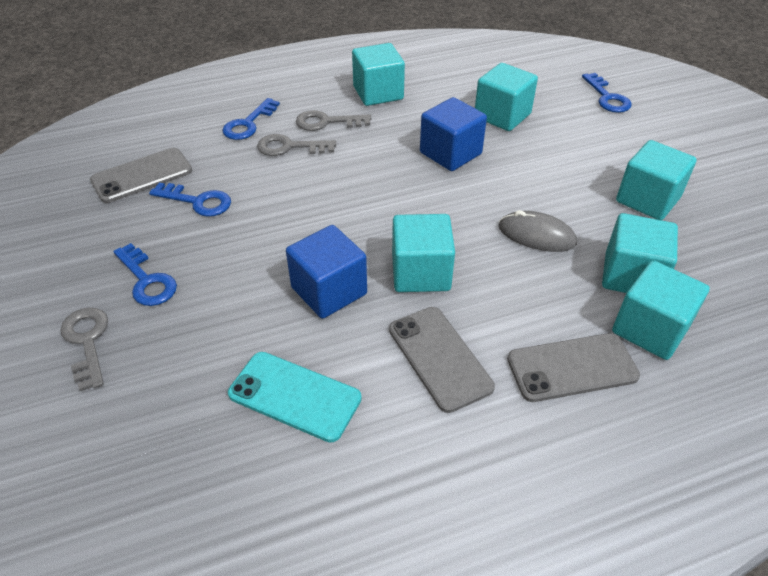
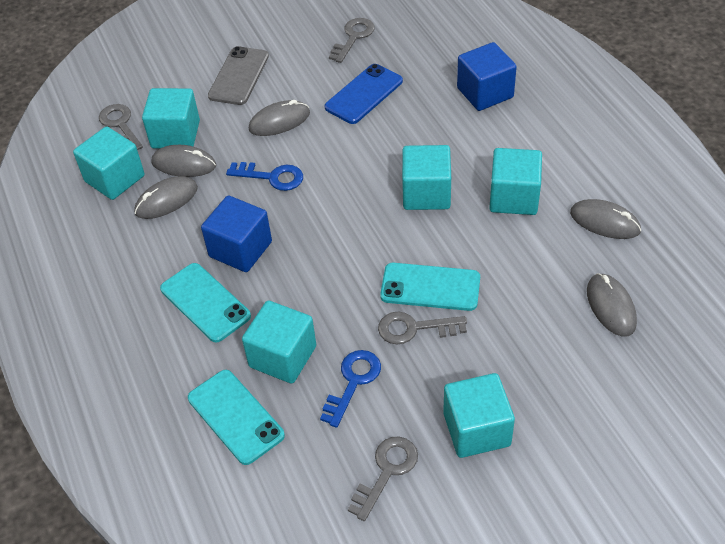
blue key: 4 -> 2
blue phone: 0 -> 1
grey key: 3 -> 4
grey mouse: 1 -> 5
grey phone: 3 -> 1
turquoise phone: 1 -> 3

